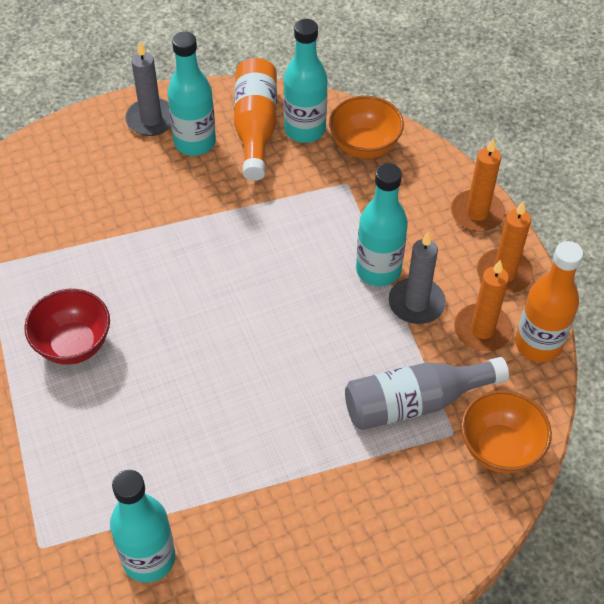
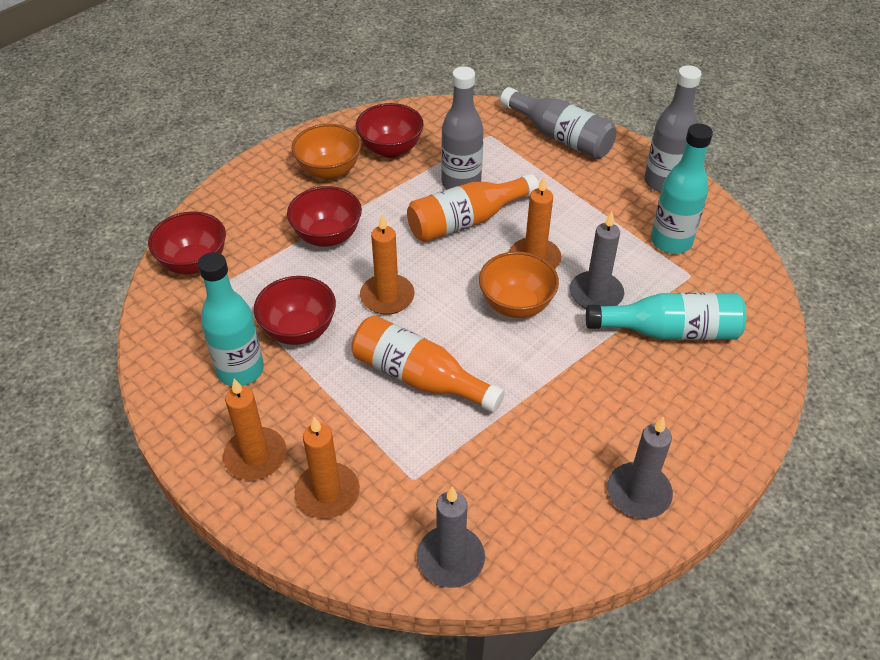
grey bottle: 1 -> 3
grey candle: 2 -> 3
orange candle: 3 -> 4
red bowl: 1 -> 4
turquoise bottle: 4 -> 3

